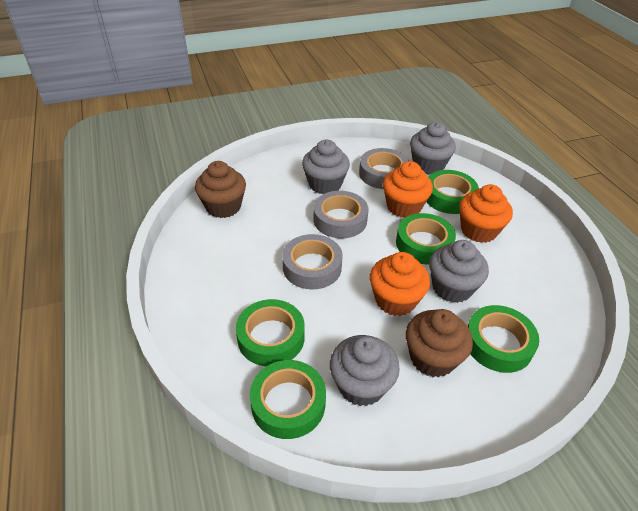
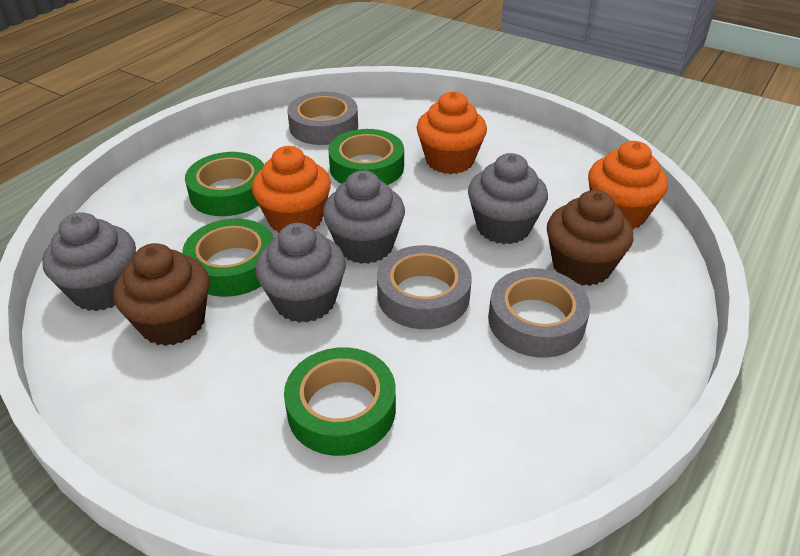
green tape: 5 -> 4

